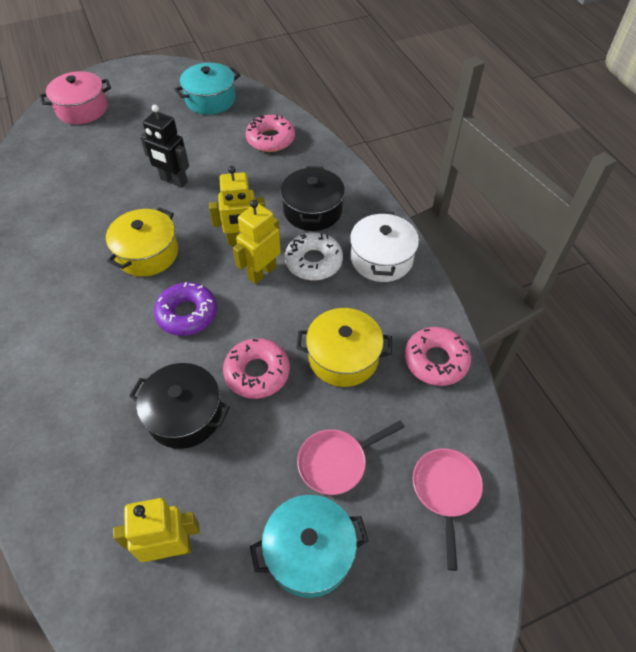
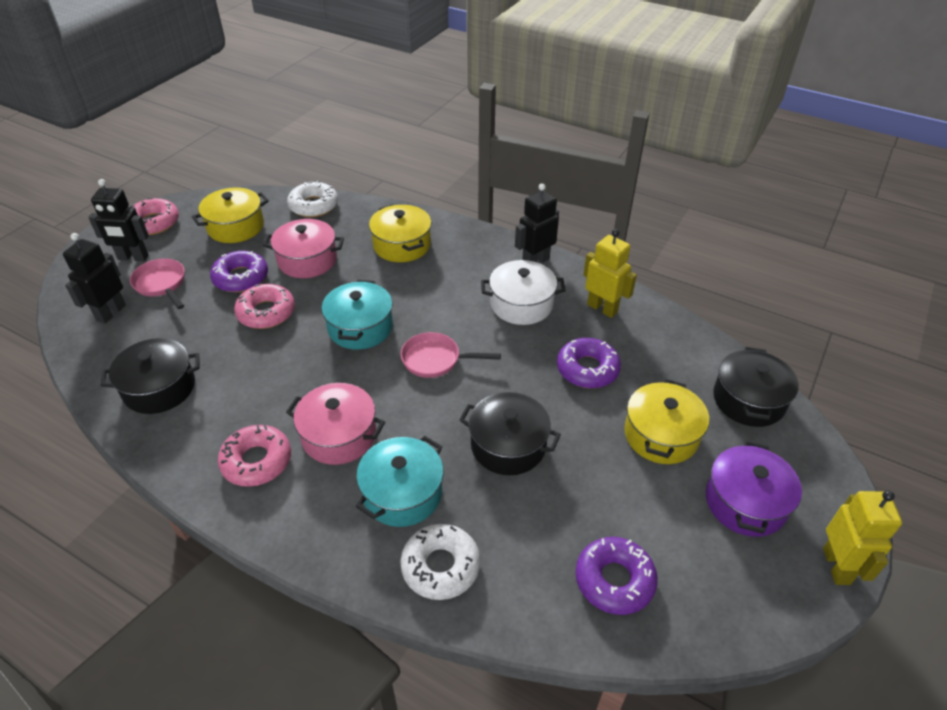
black pot: 2 -> 3
black robot: 1 -> 3
pink pot: 1 -> 2
purple donut: 1 -> 3
purple pot: 0 -> 1
white donut: 1 -> 2
yellow pot: 2 -> 3
yellow robot: 3 -> 2

